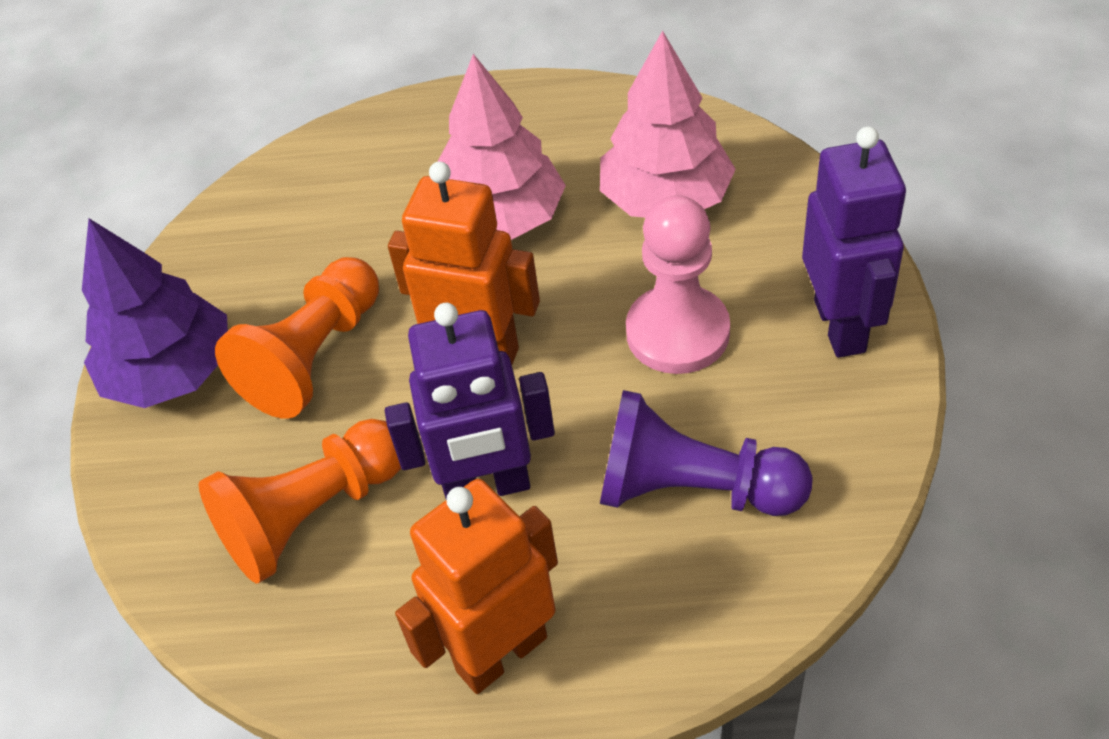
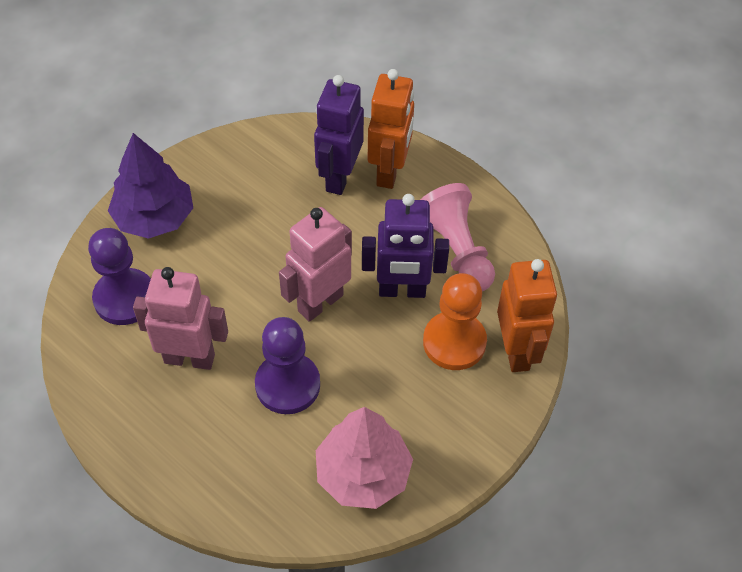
orange pawn: 2 -> 1
pink robot: 0 -> 2
pink tree: 2 -> 1
purple pawn: 1 -> 2

